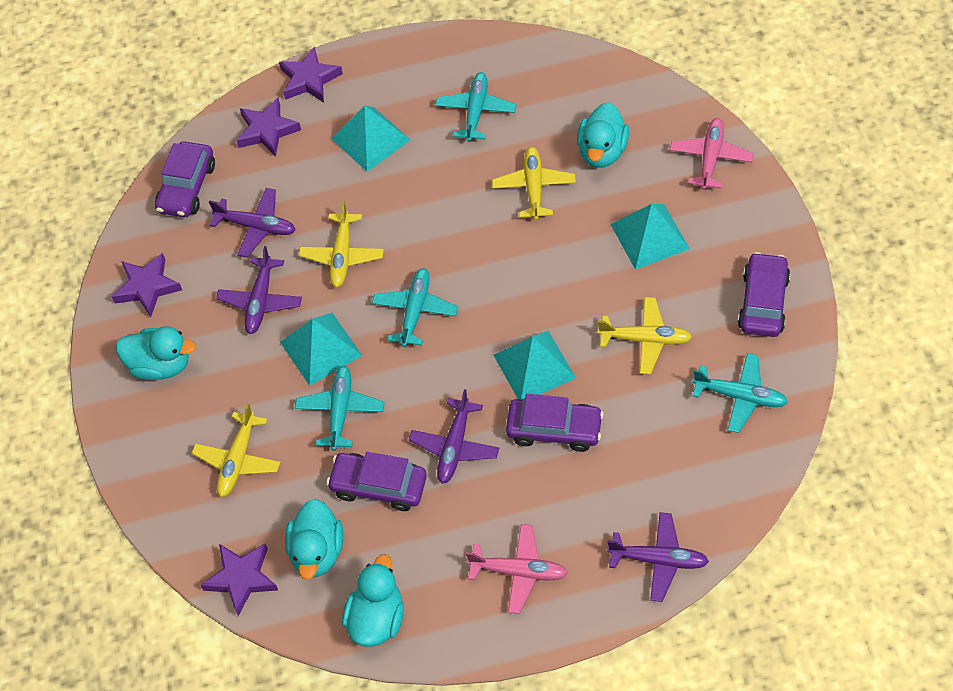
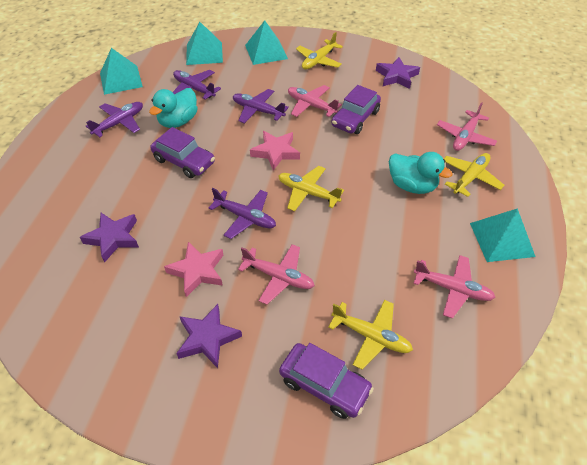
pink plane: 2 -> 4
pink star: 0 -> 2
purple car: 4 -> 3
purple star: 4 -> 3
turquoise duck: 4 -> 2
turquoise plane: 4 -> 0

